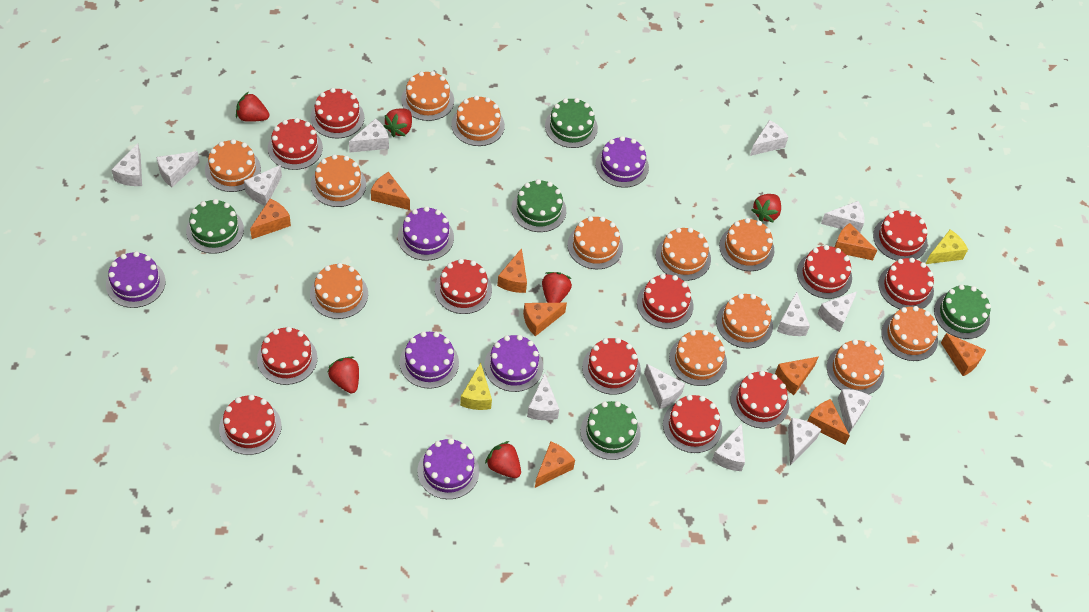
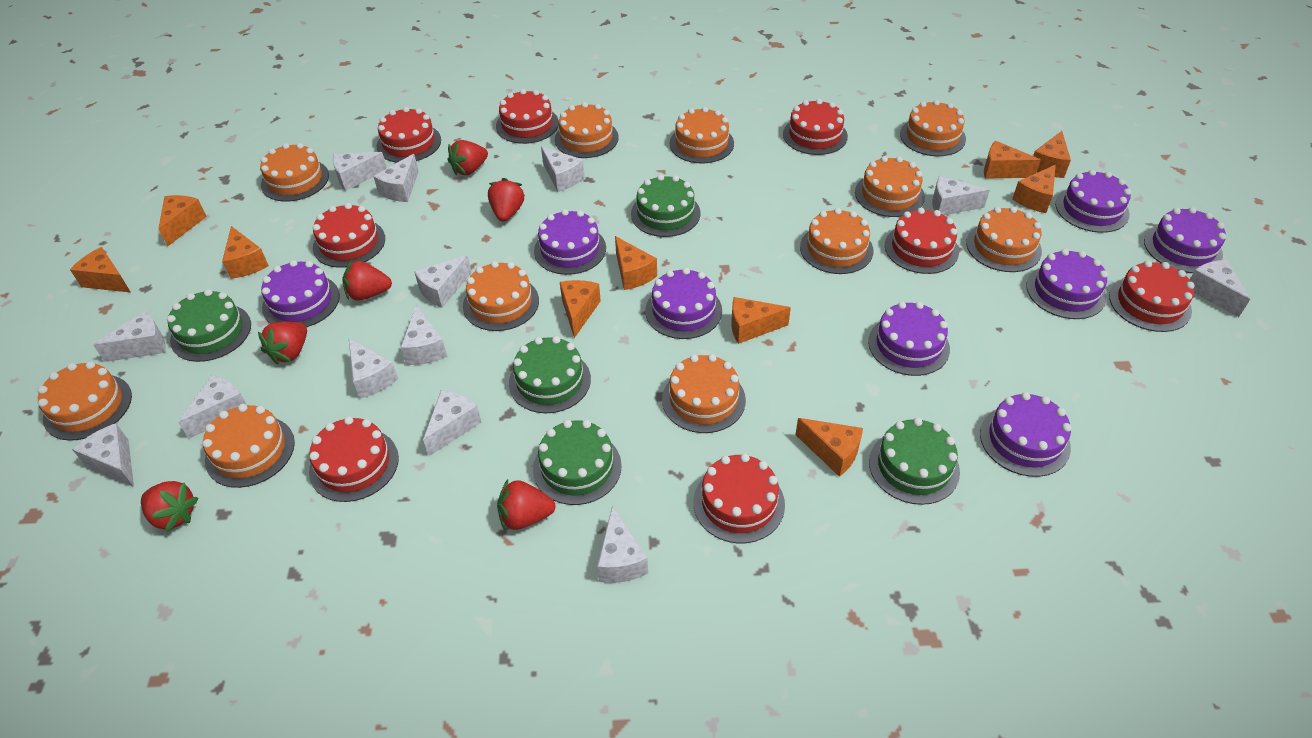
orange cake: 12 -> 11
orange cheese: 9 -> 10
purple cake: 6 -> 8
red cake: 12 -> 8
yellow cheese: 2 -> 0

